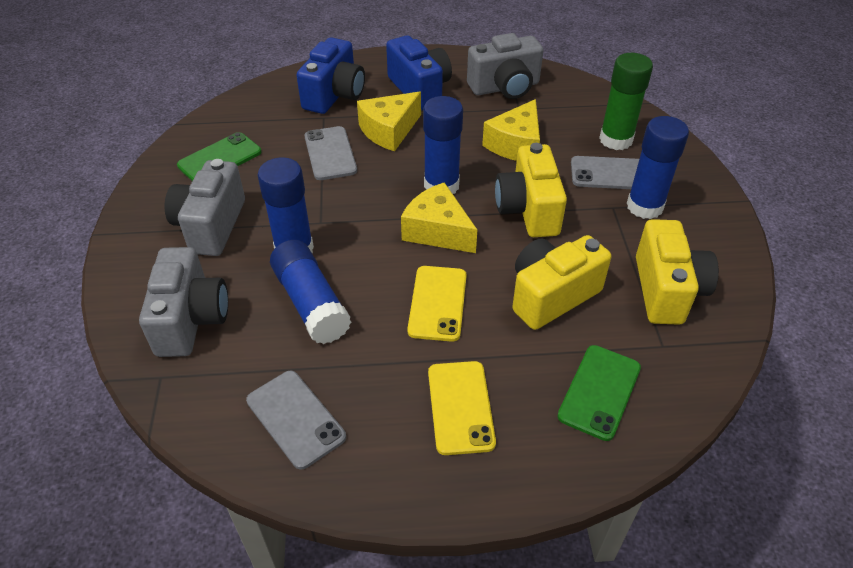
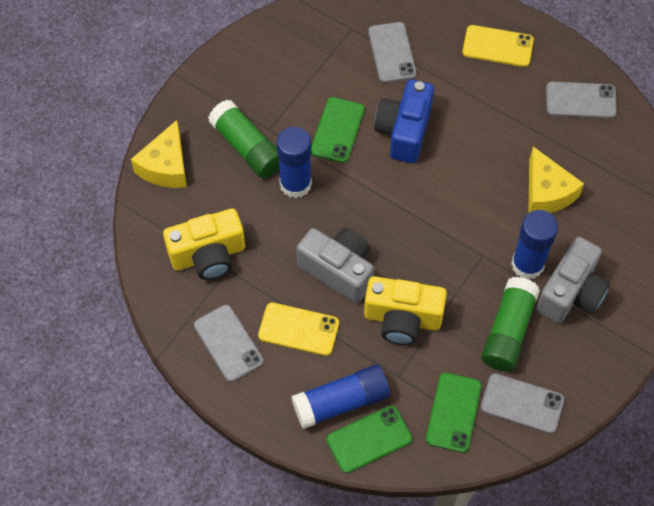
blue camera: 2 -> 1
blue glue stick: 4 -> 3
green glue stick: 1 -> 2
green phone: 2 -> 3
grey camera: 3 -> 2
grey phone: 3 -> 4
yellow camera: 3 -> 2
yellow cheese: 3 -> 2

